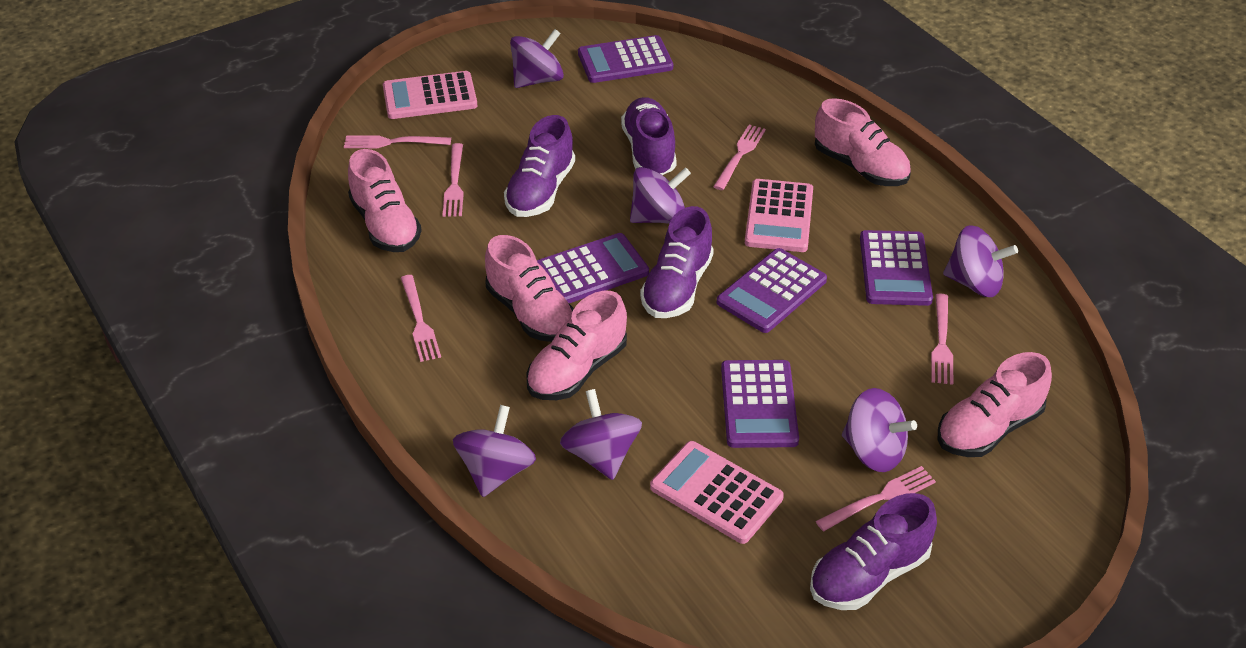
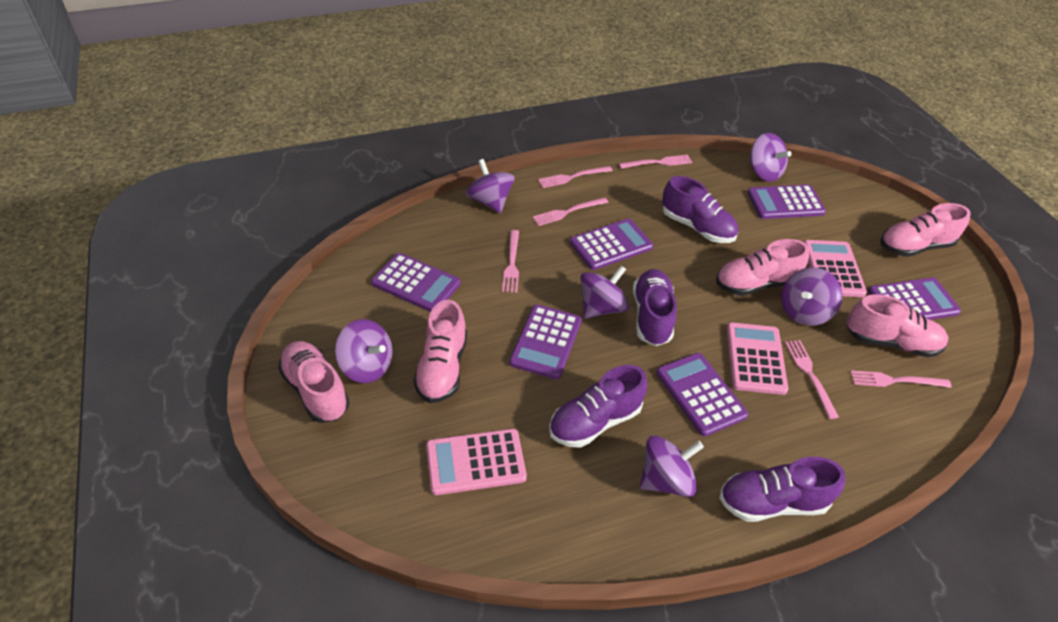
purple calculator: 5 -> 6

